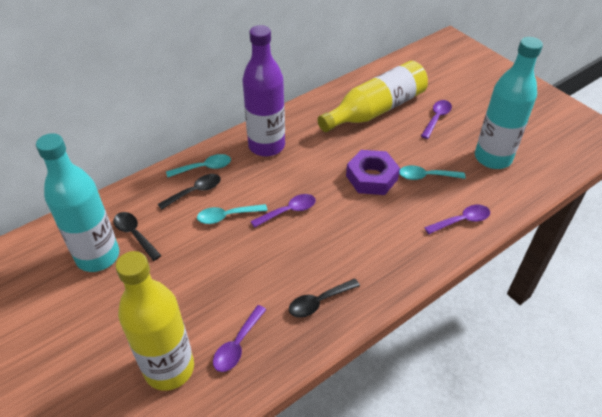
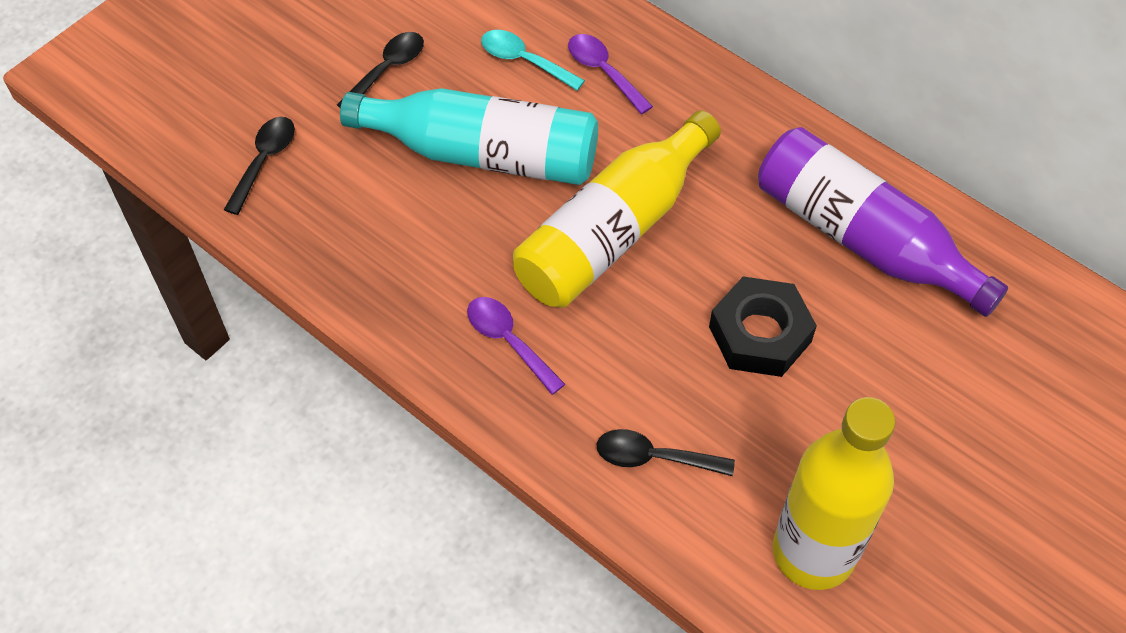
black nut: 0 -> 1
purple nut: 1 -> 0
purple spoon: 4 -> 2
turquoise bottle: 2 -> 1
turquoise spoon: 3 -> 1

